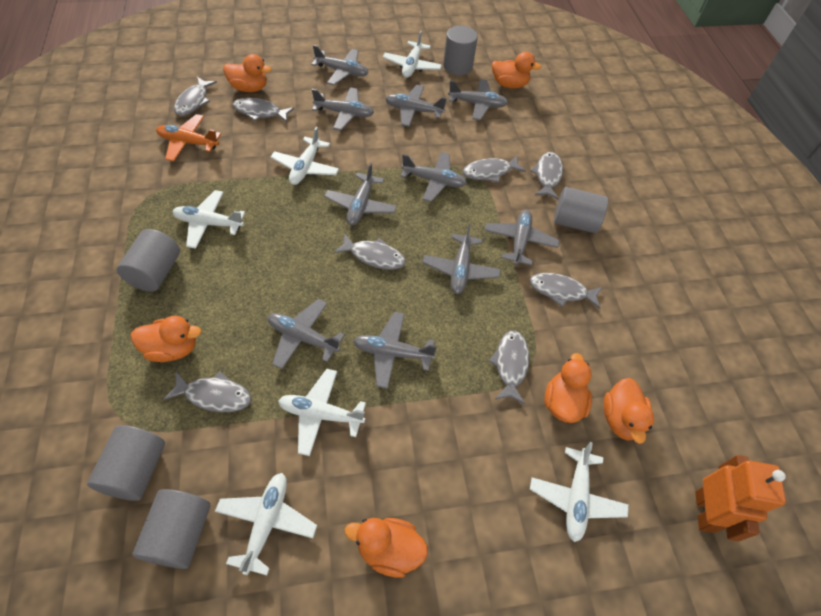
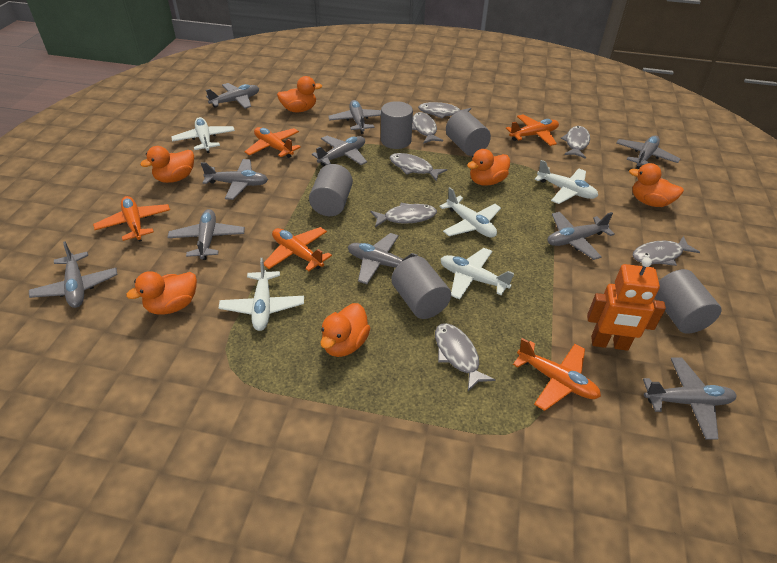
grey fish: 8 -> 7
orange plane: 1 -> 5
white plane: 6 -> 5

